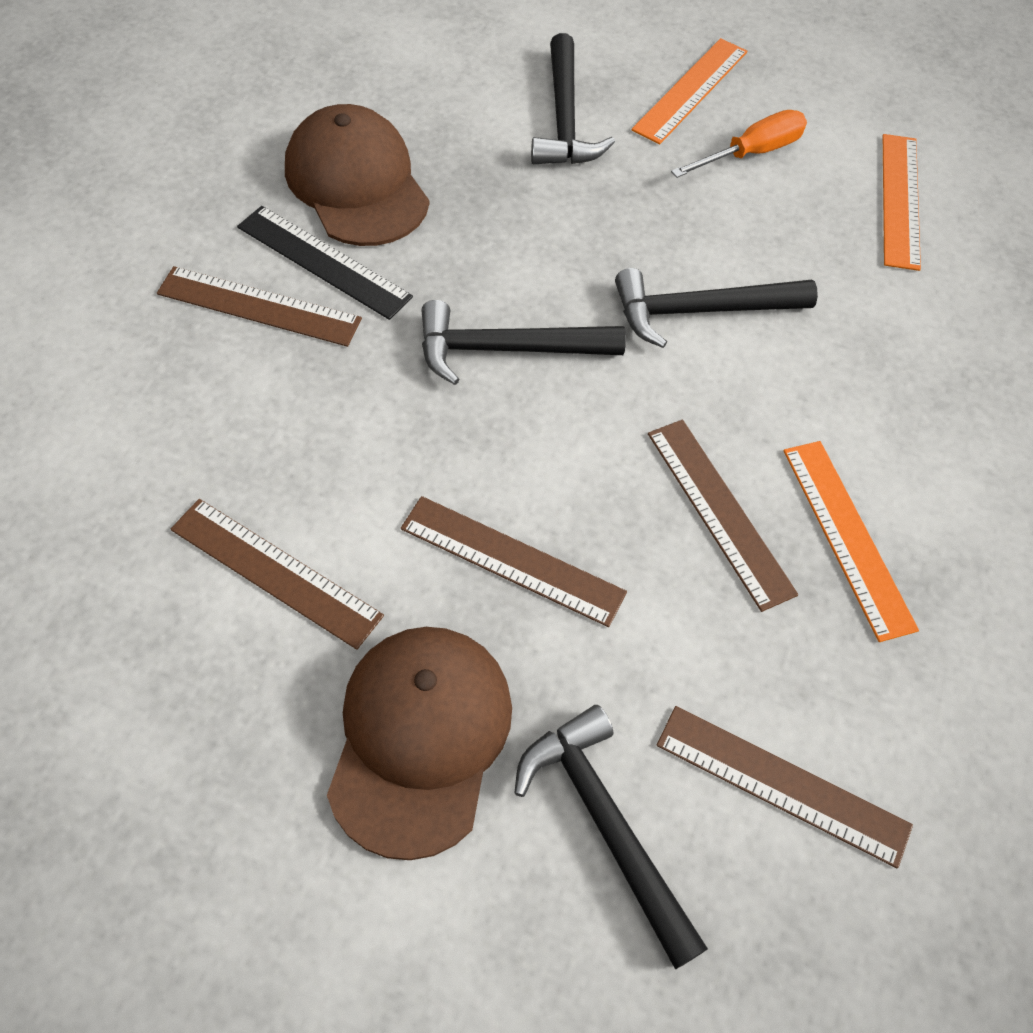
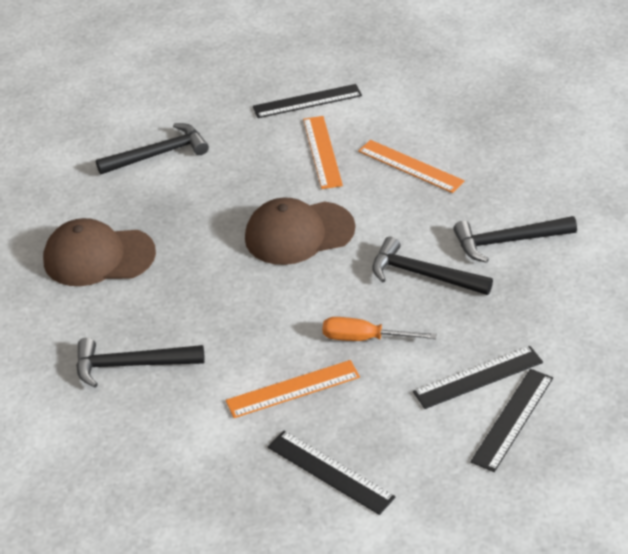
black ruler: 1 -> 4
brown ruler: 5 -> 0

